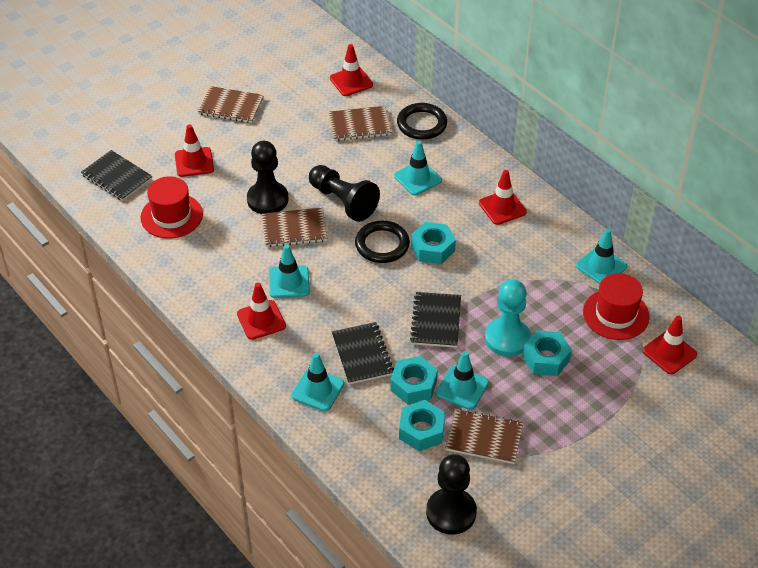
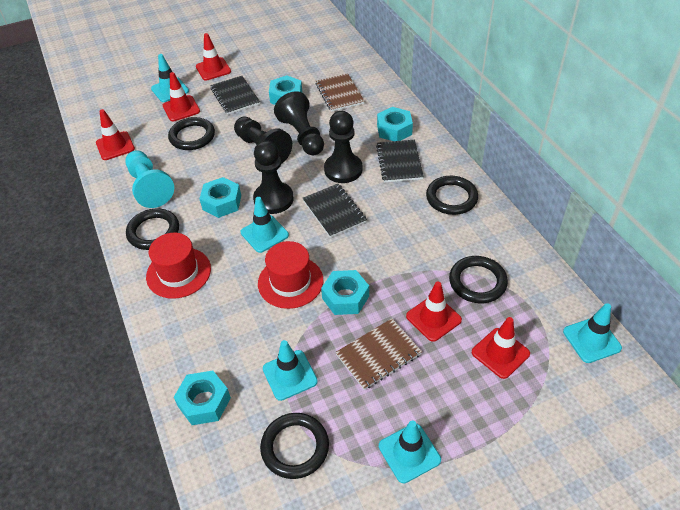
black pawn: 3 -> 4
black ring: 2 -> 5
brown notebook: 4 -> 2
turquoise nut: 4 -> 5

